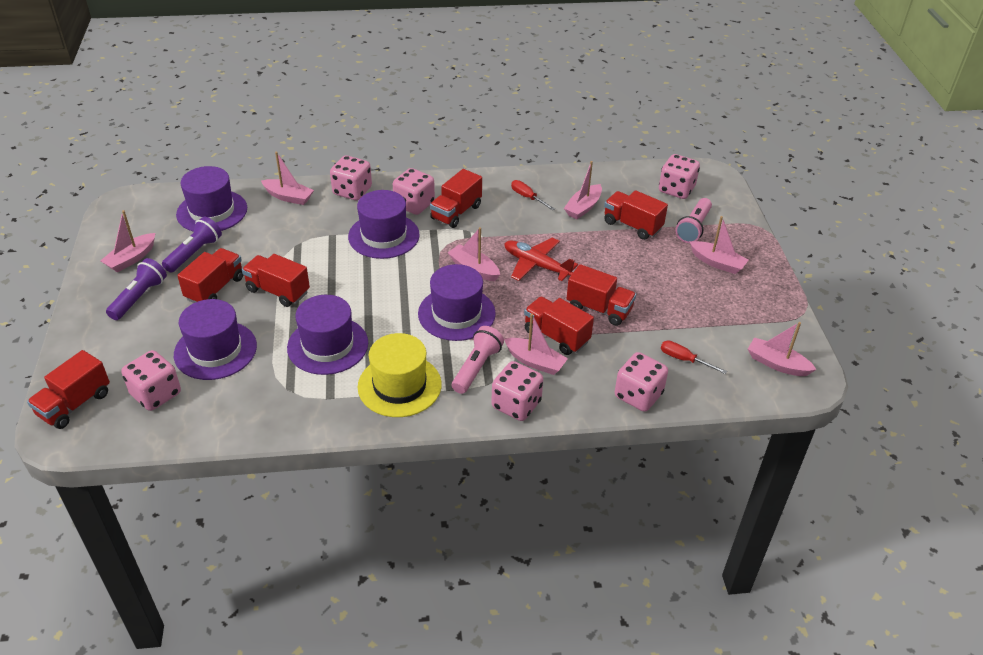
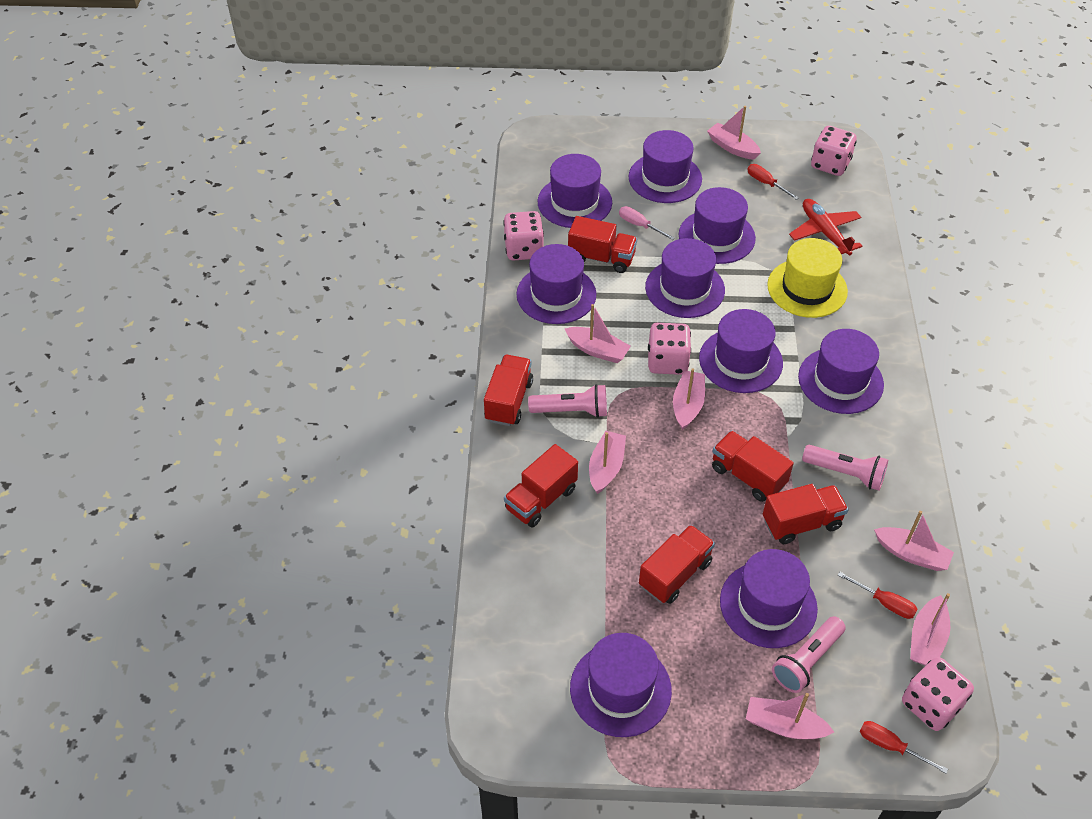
pink dice: 6 -> 4
pink flashlight: 2 -> 3
pink screwdriver: 0 -> 1
purple flashlight: 2 -> 0
purple hat: 5 -> 9
red screwdriver: 2 -> 3
red truck: 7 -> 6

